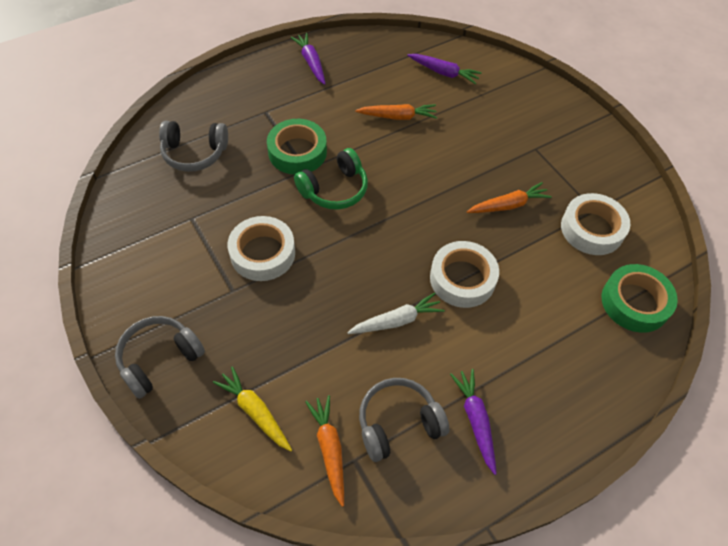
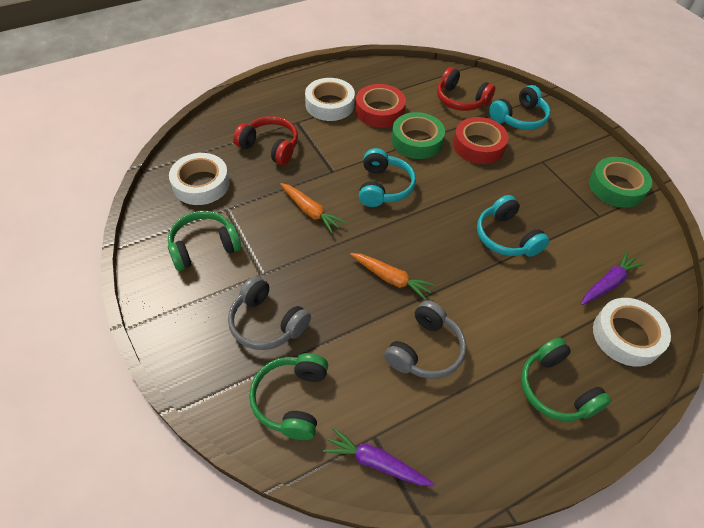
green headphones: 1 -> 3
grey headphones: 3 -> 2
orange carrot: 3 -> 2
purple carrot: 3 -> 2
red headphones: 0 -> 2
red tape: 0 -> 2
turquoise headphones: 0 -> 3
white carrot: 1 -> 0
yellow carrot: 1 -> 0

